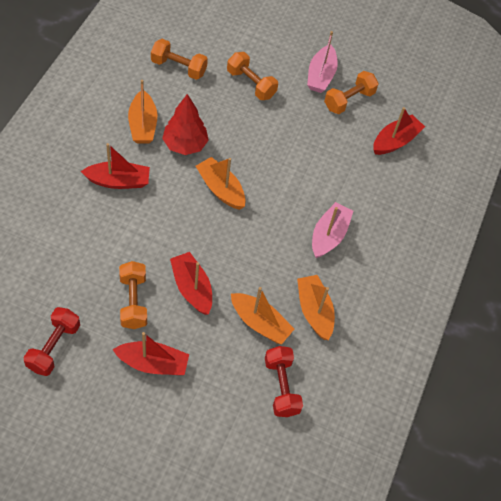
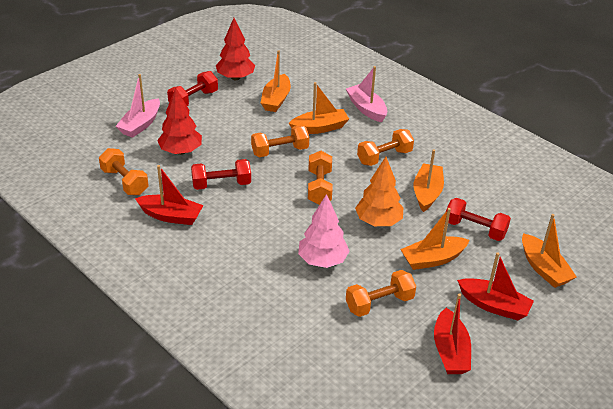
orange boat: 4 -> 5
orange dumbbell: 4 -> 5
orange tree: 0 -> 1
pink tree: 0 -> 1
red boat: 4 -> 3
red dumbbell: 2 -> 3
red tree: 1 -> 2

